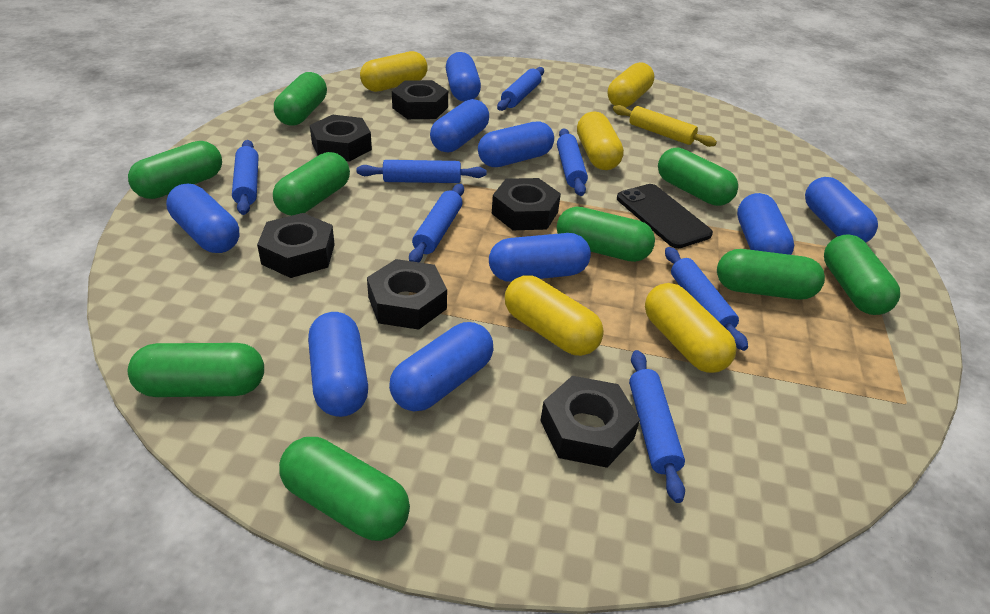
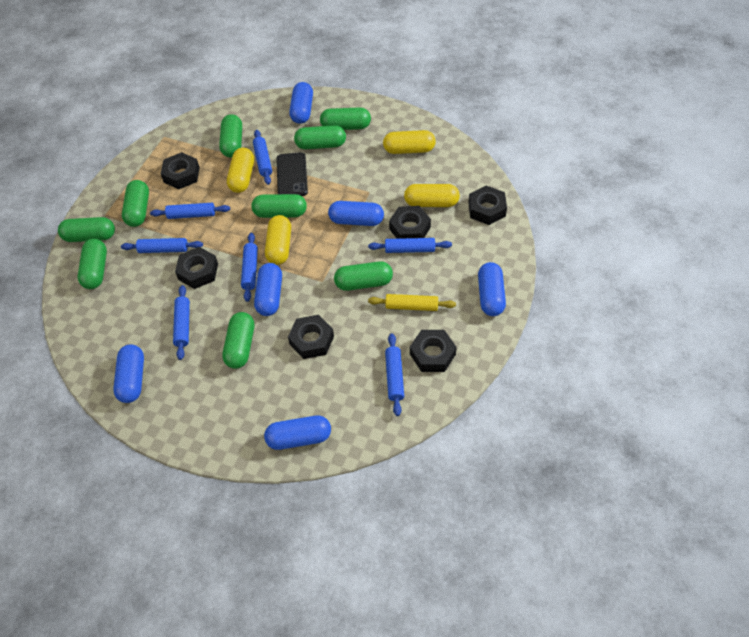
blue capsule: 9 -> 6
yellow capsule: 5 -> 4

